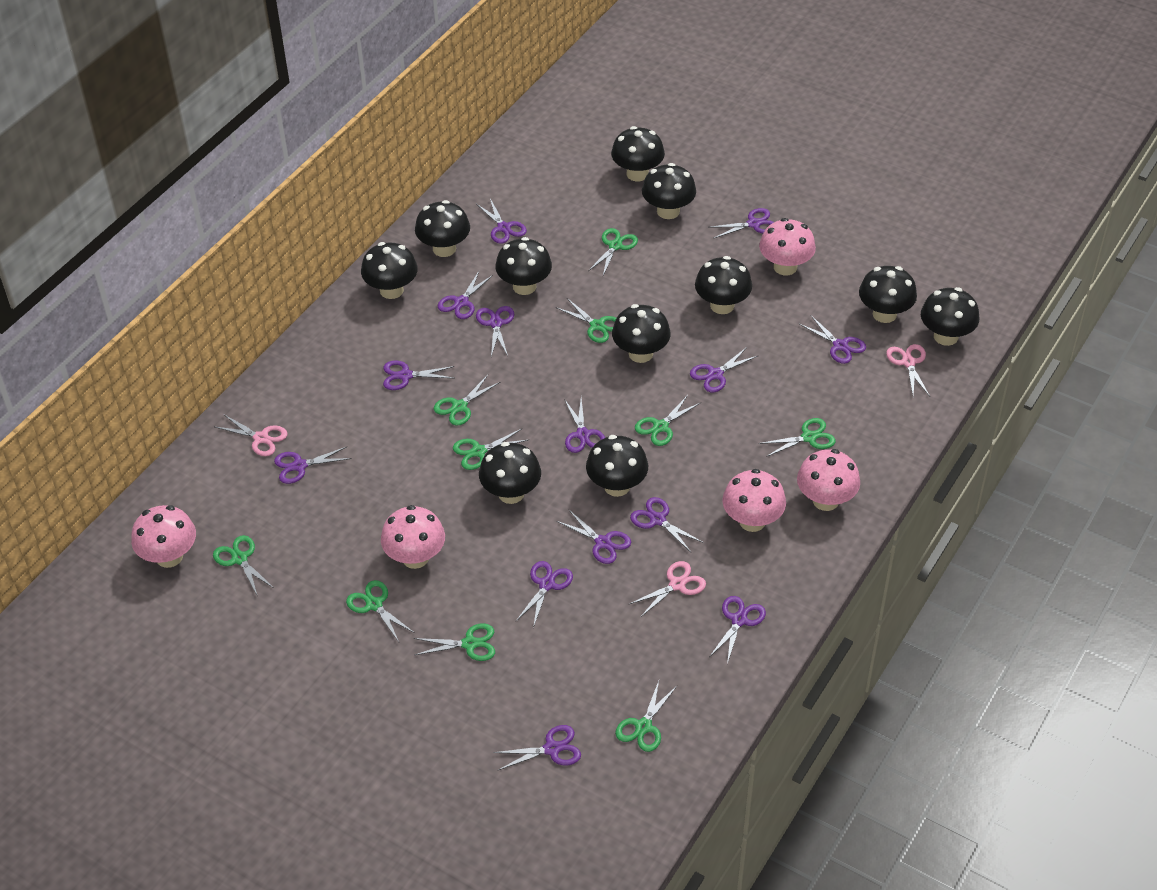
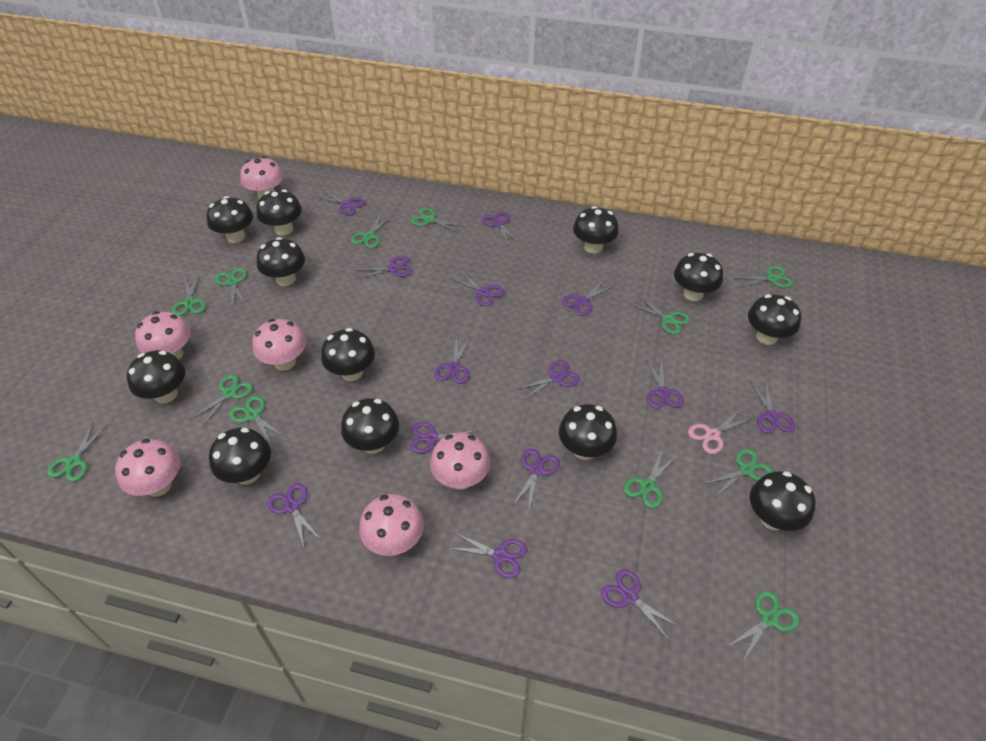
black mushroom: 11 -> 12
green scissors: 10 -> 12
pink mushroom: 5 -> 6
pink scissors: 3 -> 1

